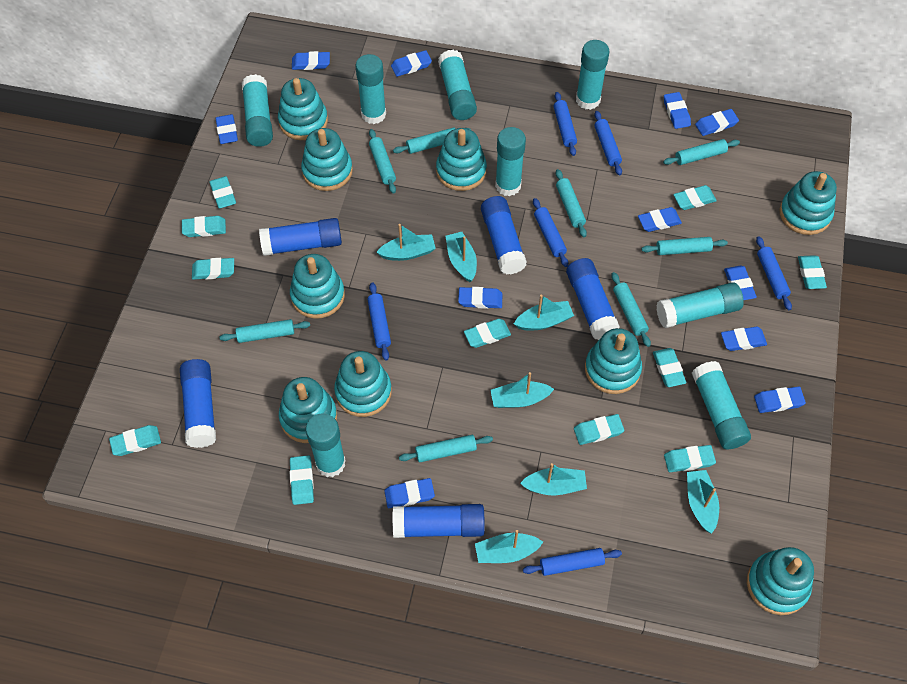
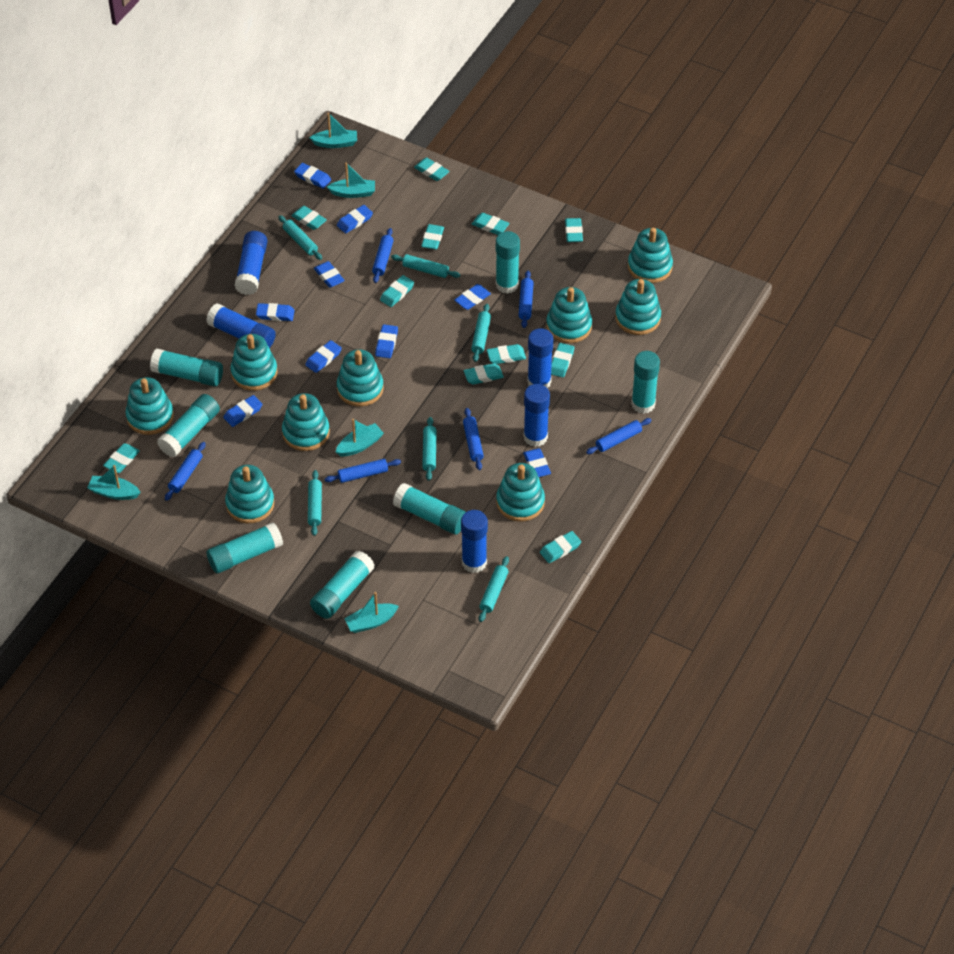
blue eraser: 11 -> 9
turquoise boat: 7 -> 5
turquoise glue stick: 8 -> 7
turquoise rolling pin: 8 -> 6

